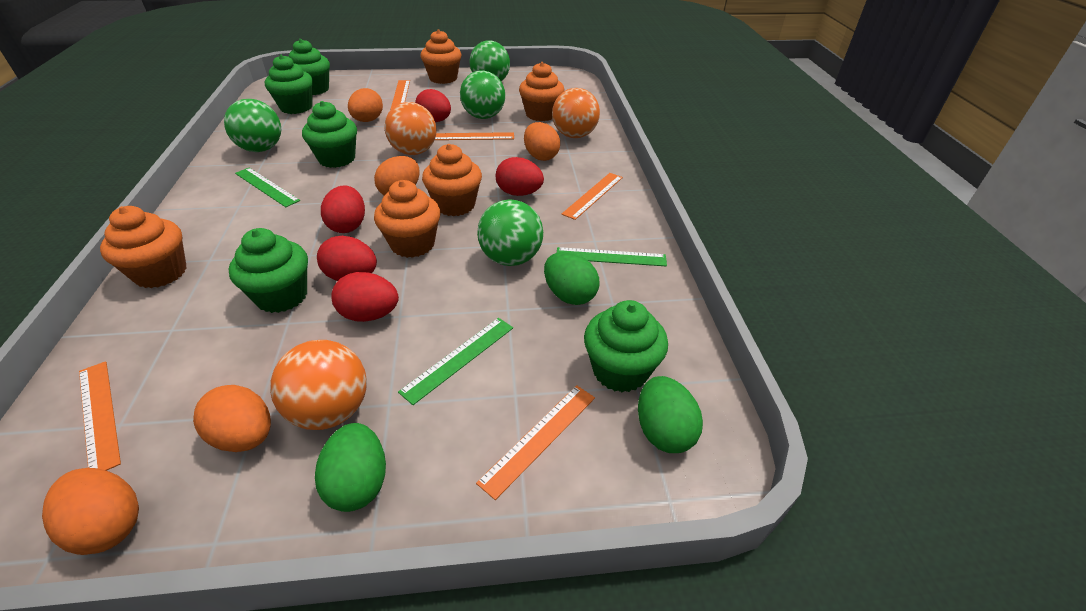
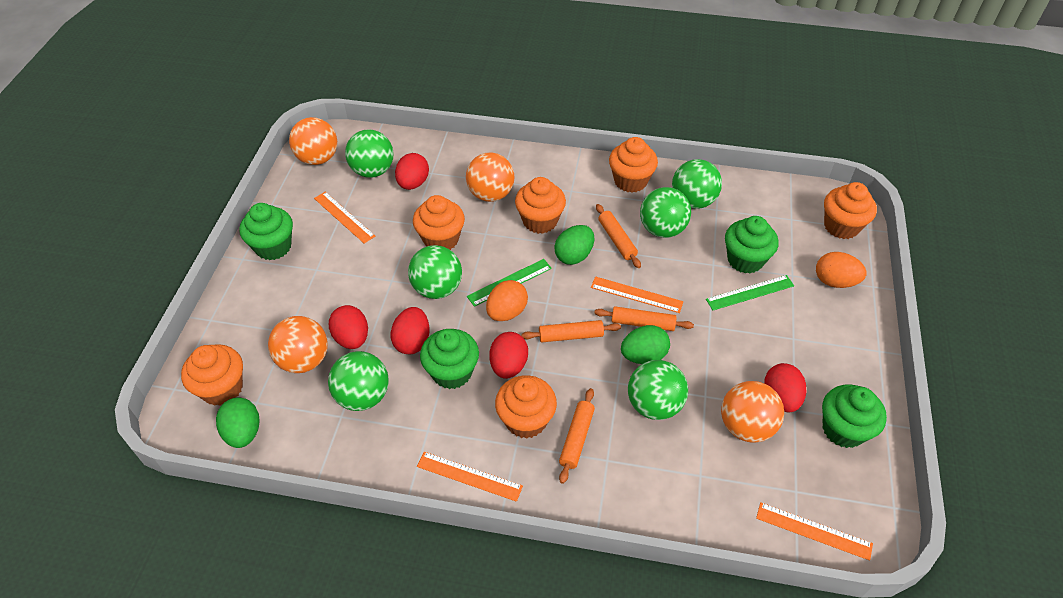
green ball: 4 -> 6
green cupcake: 5 -> 4
green ruler: 3 -> 2
orange ball: 3 -> 4
orange cupcake: 5 -> 6
orange egg: 5 -> 2
orange rolling pin: 0 -> 4
orange ruler: 5 -> 4

